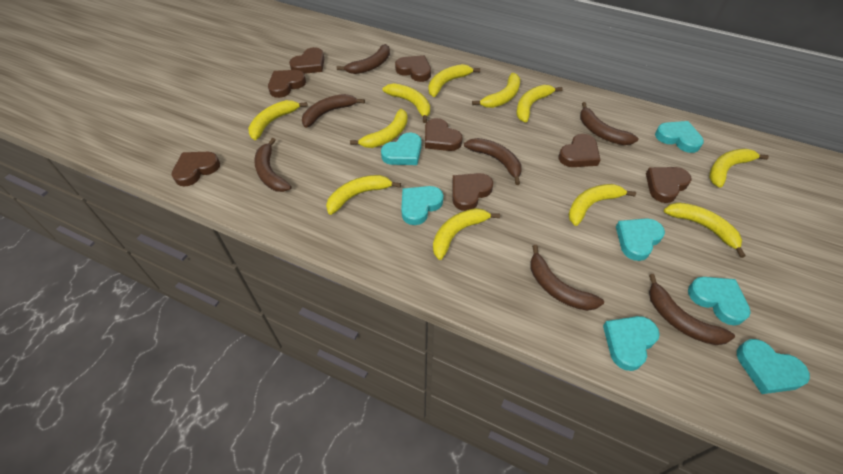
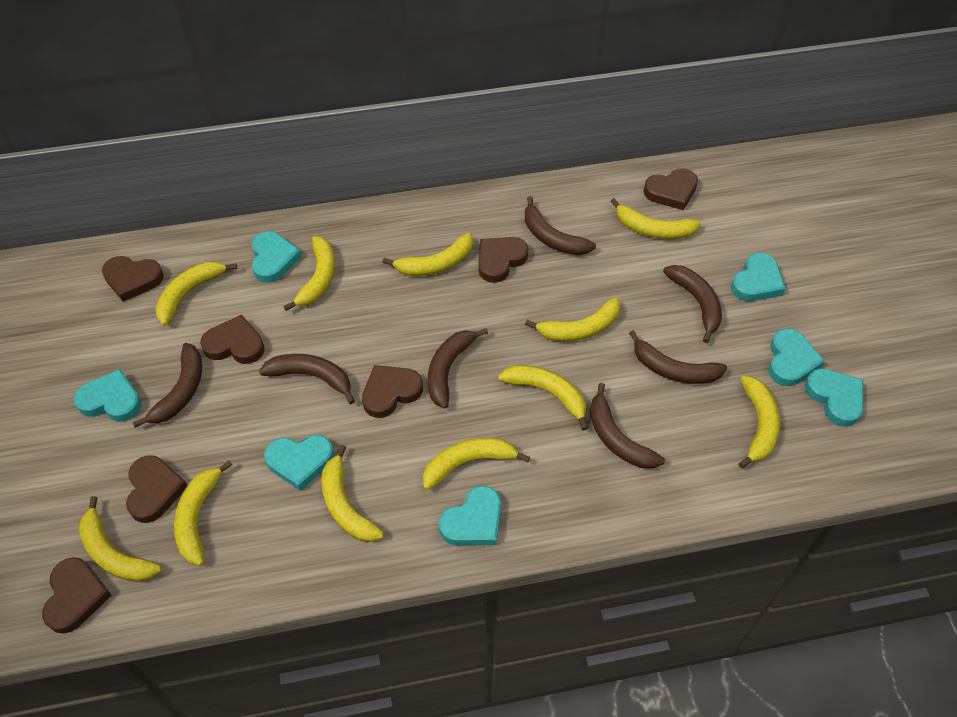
brown heart: 8 -> 7

